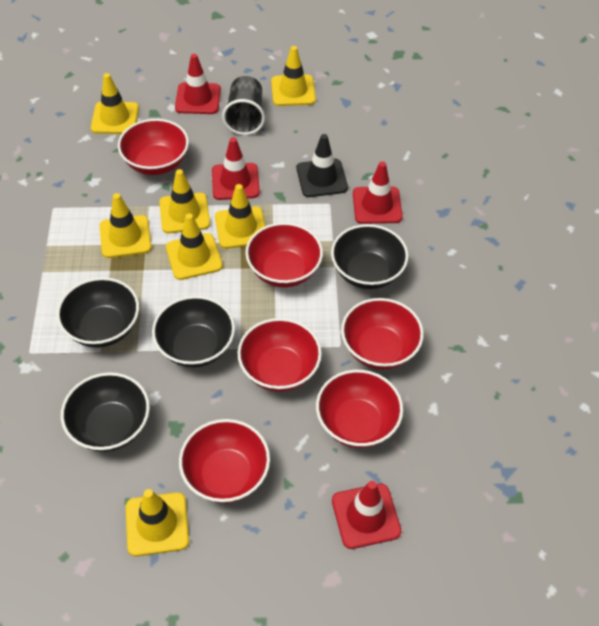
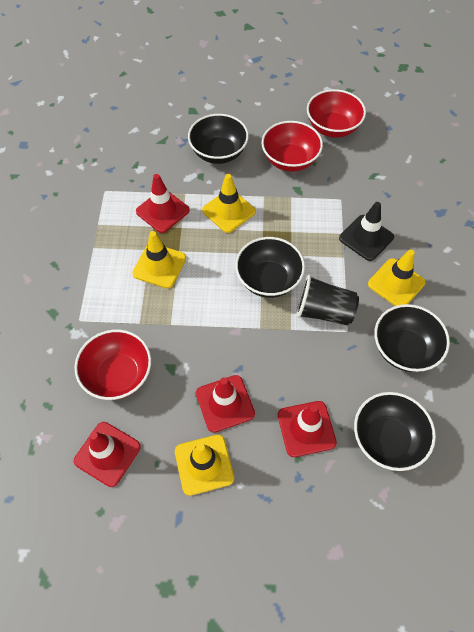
red bowl: 6 -> 3
yellow traffic cone: 7 -> 4

